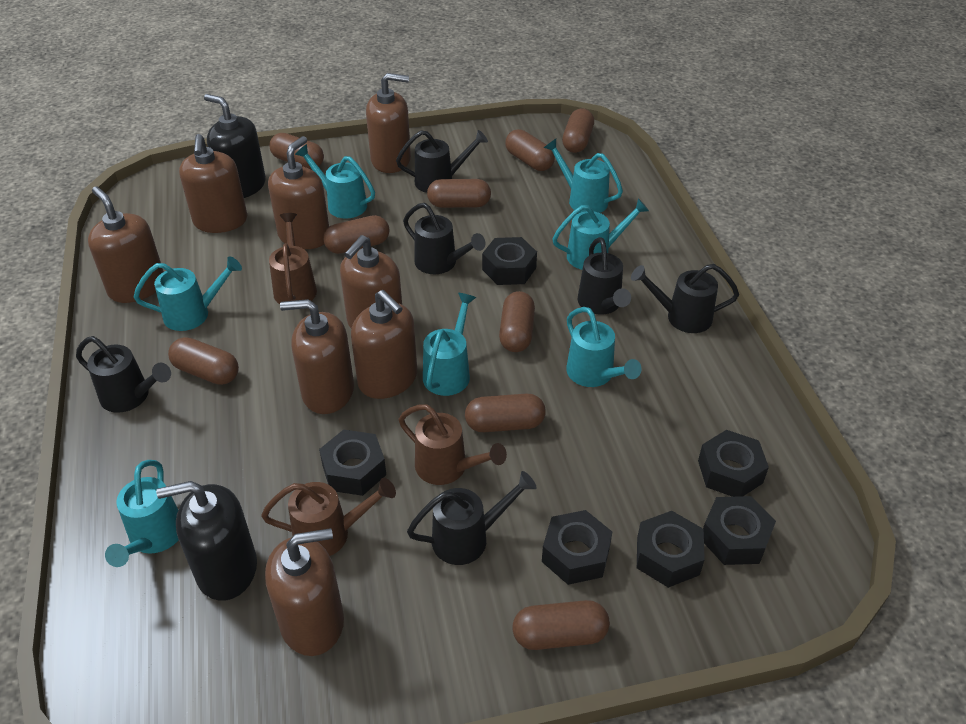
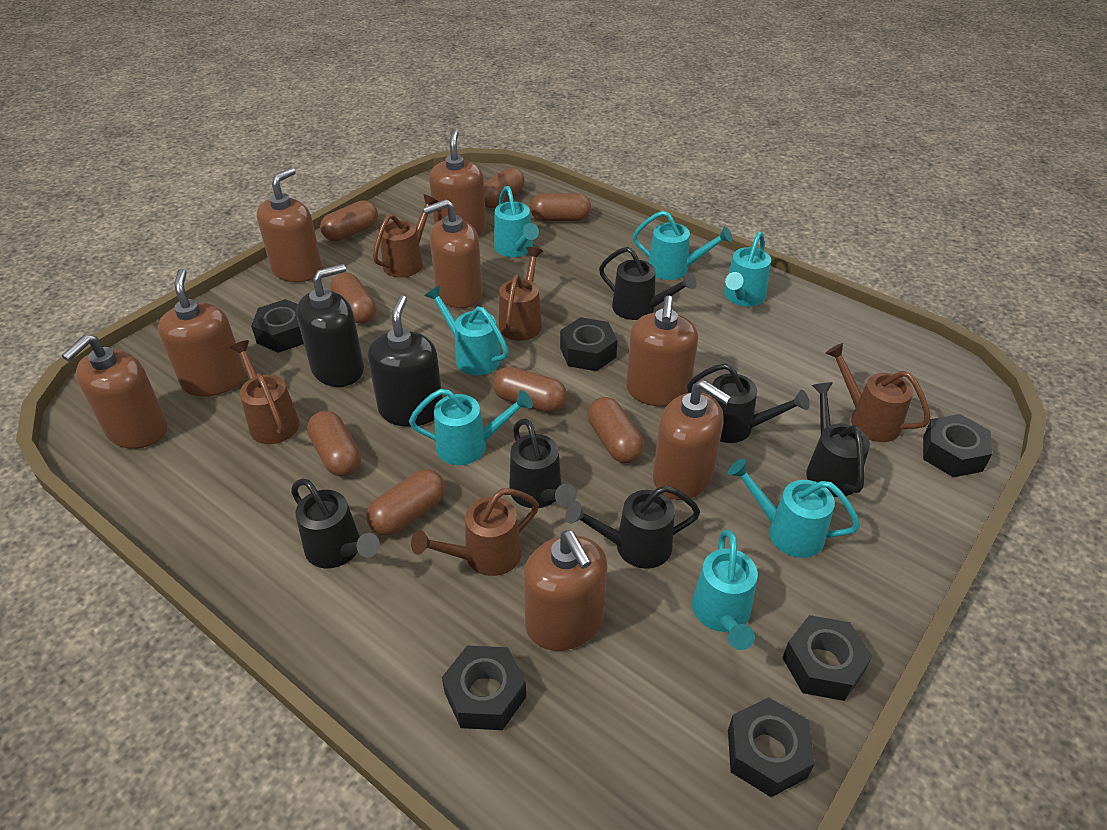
brown capsule: 9 -> 8
brown watering can: 3 -> 5

